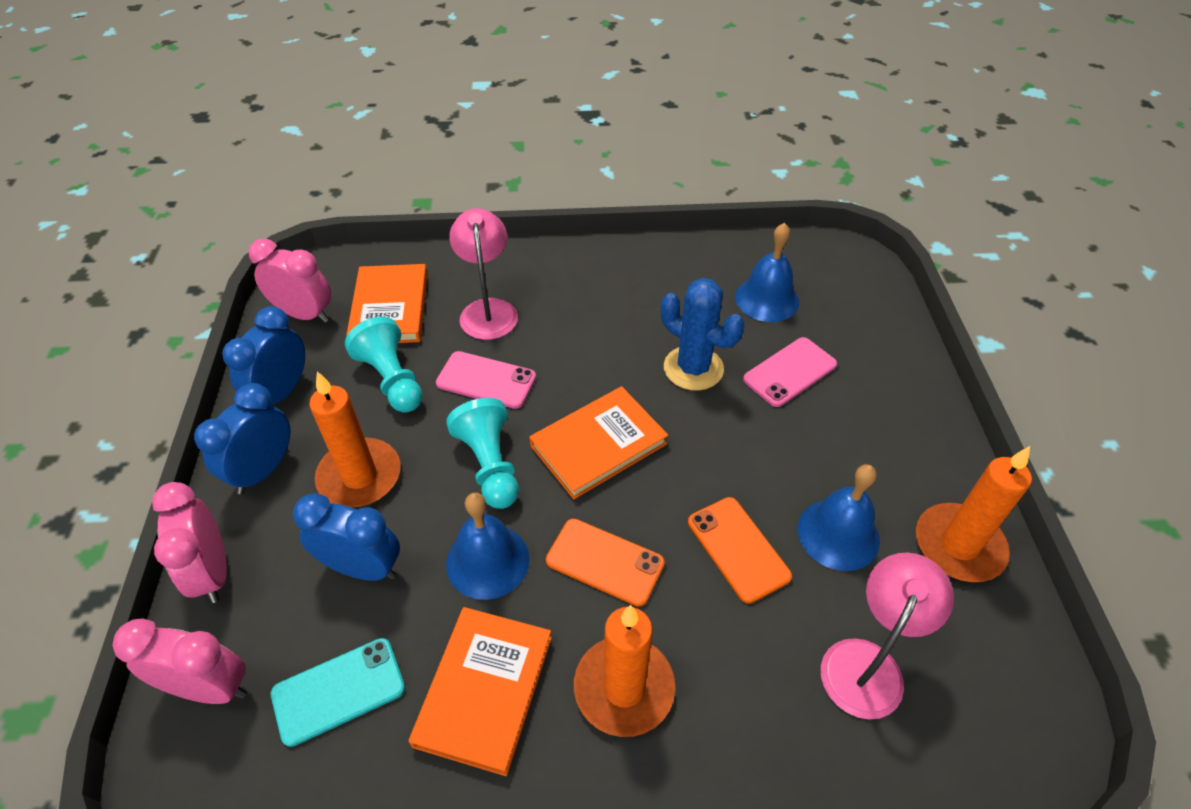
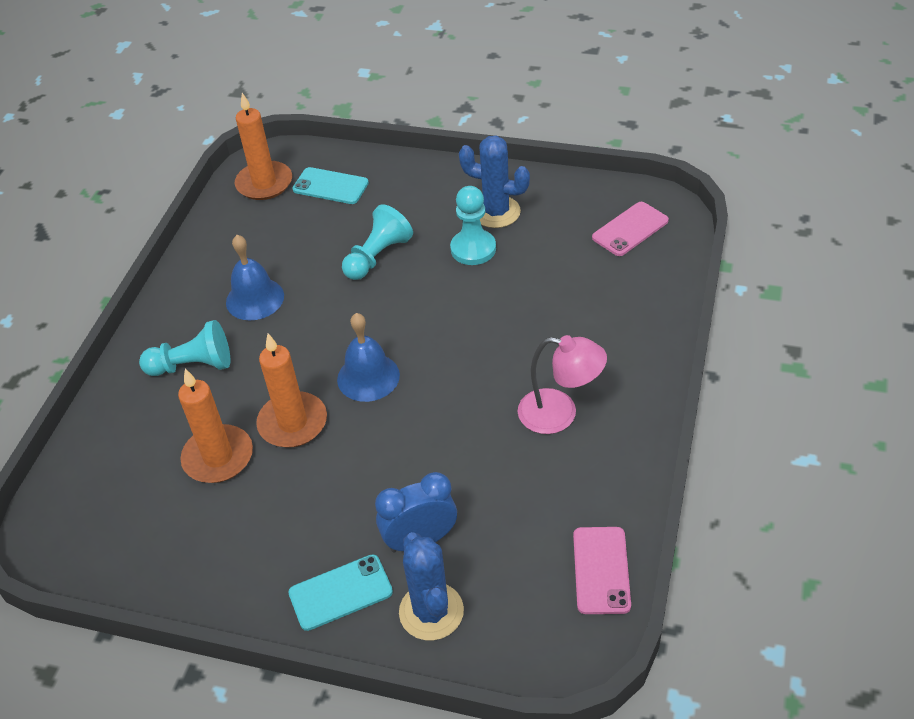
blue bell: 3 -> 2
blue cactus: 1 -> 2
blue clock: 3 -> 1
orange book: 3 -> 0
orange phone: 2 -> 0
pink clock: 3 -> 0
pink lamp: 2 -> 1
turquoise pawn: 2 -> 3
turquoise phone: 1 -> 2

